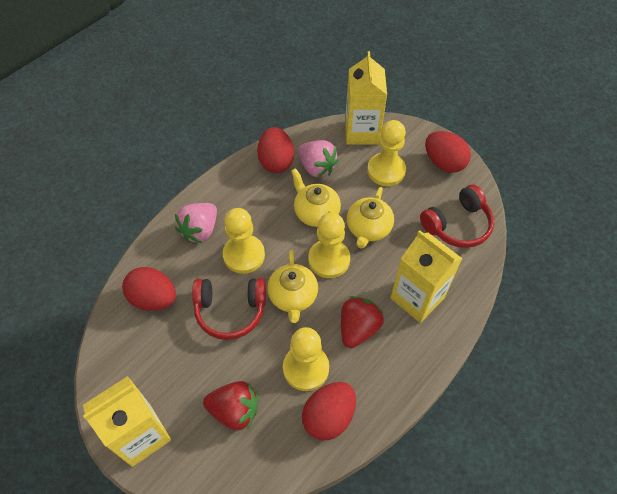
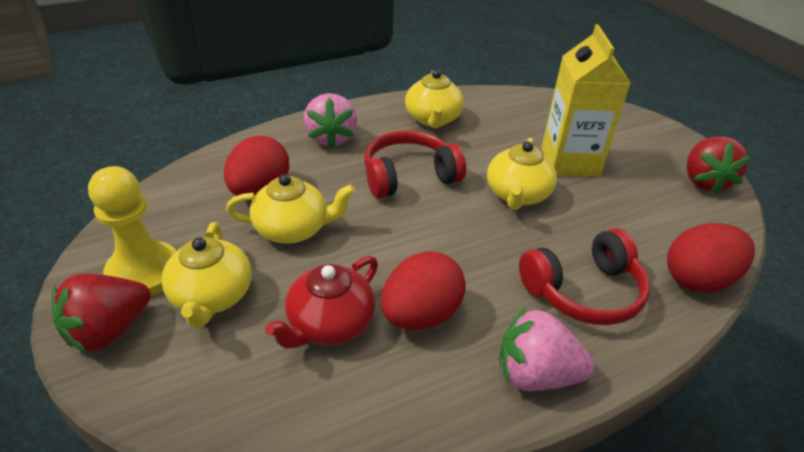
red egg: 4 -> 3
red teapot: 0 -> 1
yellow carton: 3 -> 1
yellow pawn: 4 -> 1
yellow teapot: 3 -> 4

